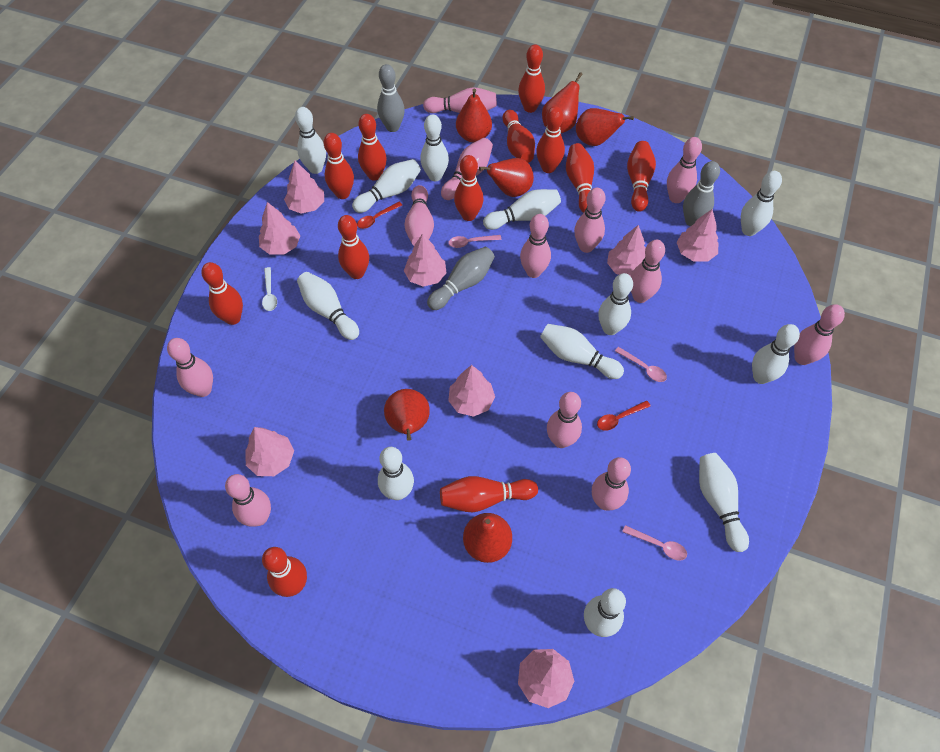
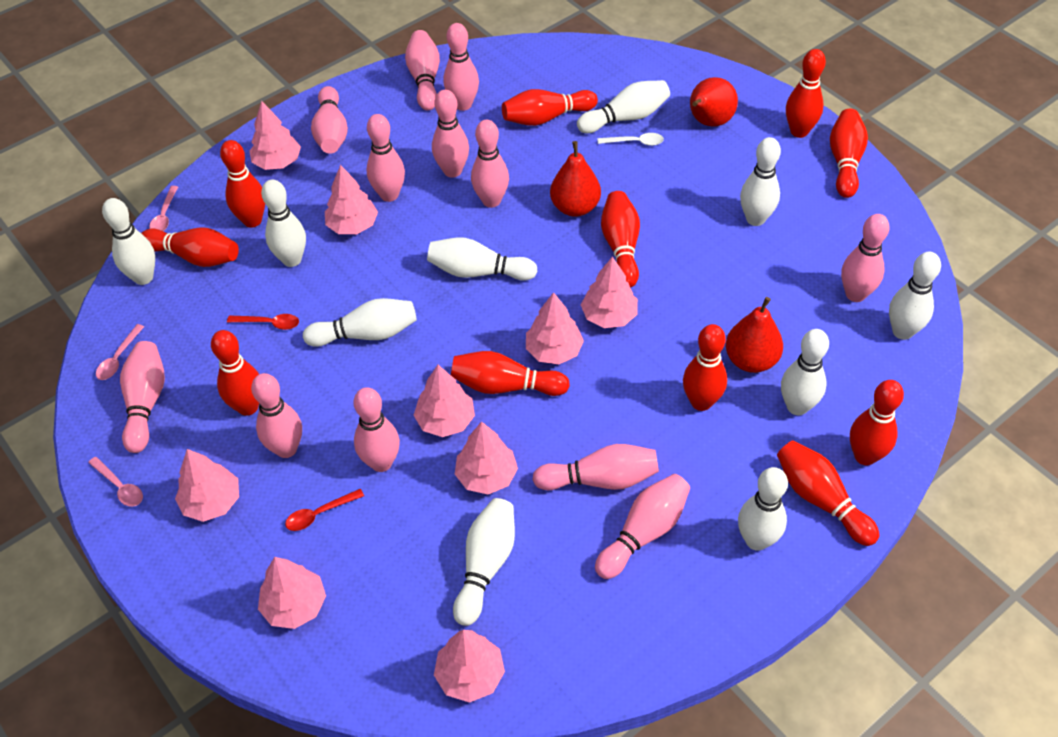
grey bowling pin: 3 -> 0
pink tree: 8 -> 9
red bowling pin: 12 -> 11
red pear: 6 -> 3
white bowling pin: 12 -> 10

